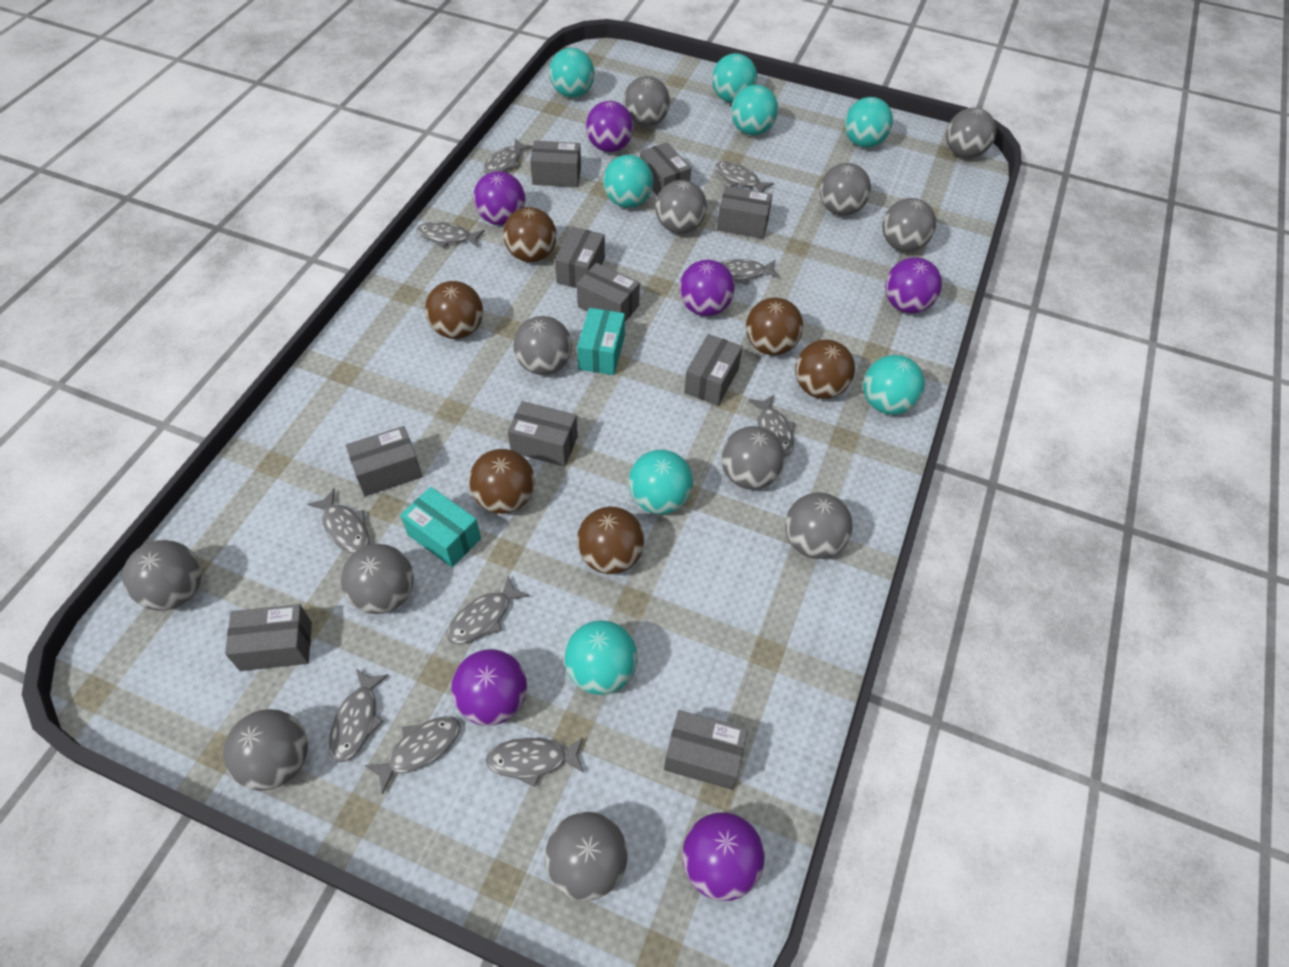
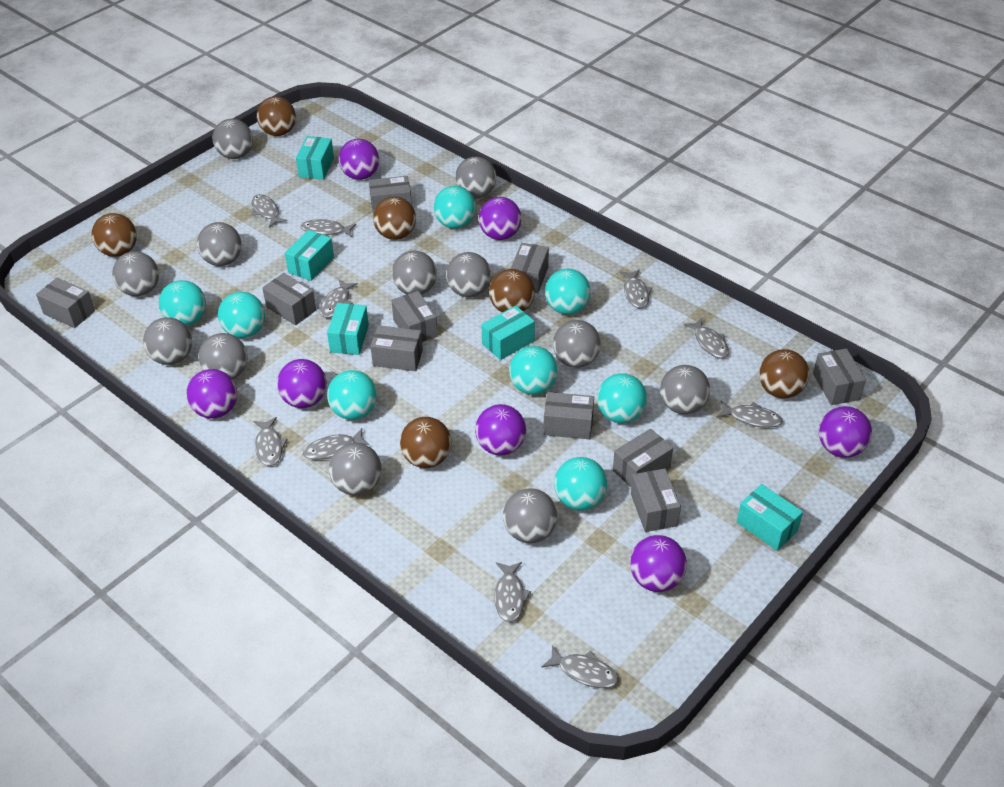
purple ball: 6 -> 7
turquoise box: 2 -> 5

